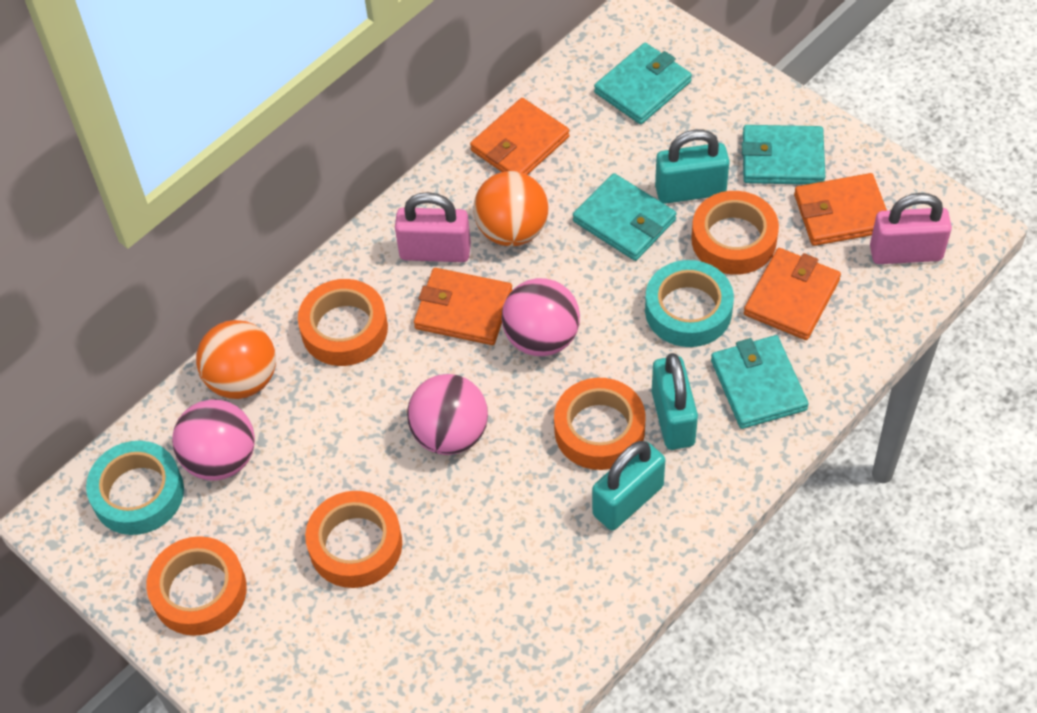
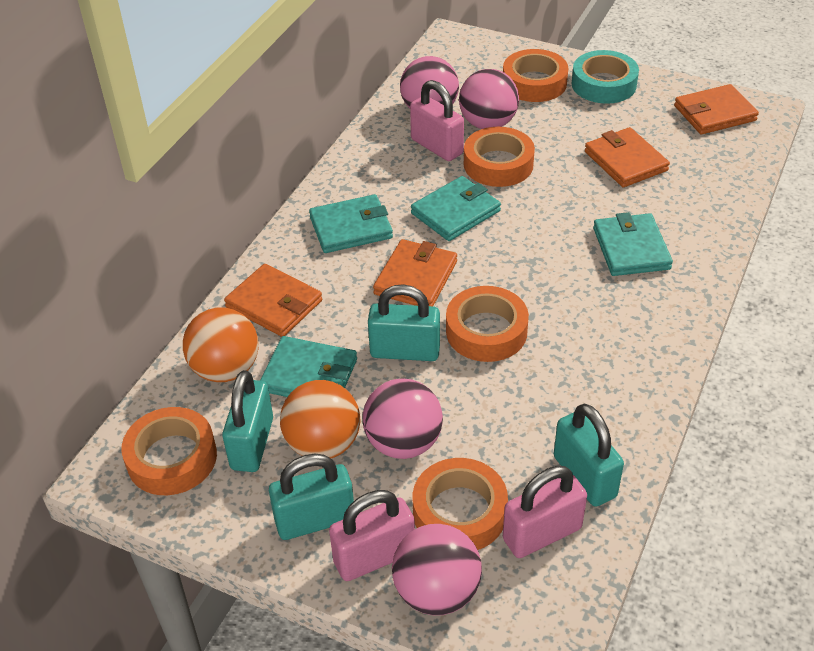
pink ball: 3 -> 4
pink padlock: 2 -> 3
turquoise padlock: 3 -> 4
turquoise tape: 2 -> 1

